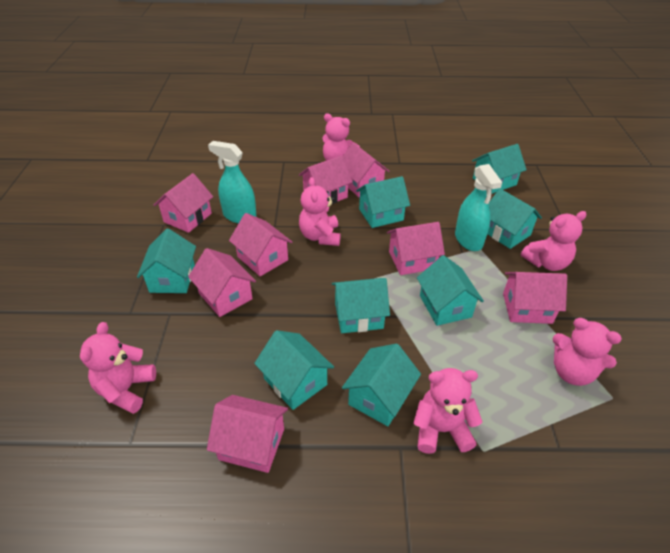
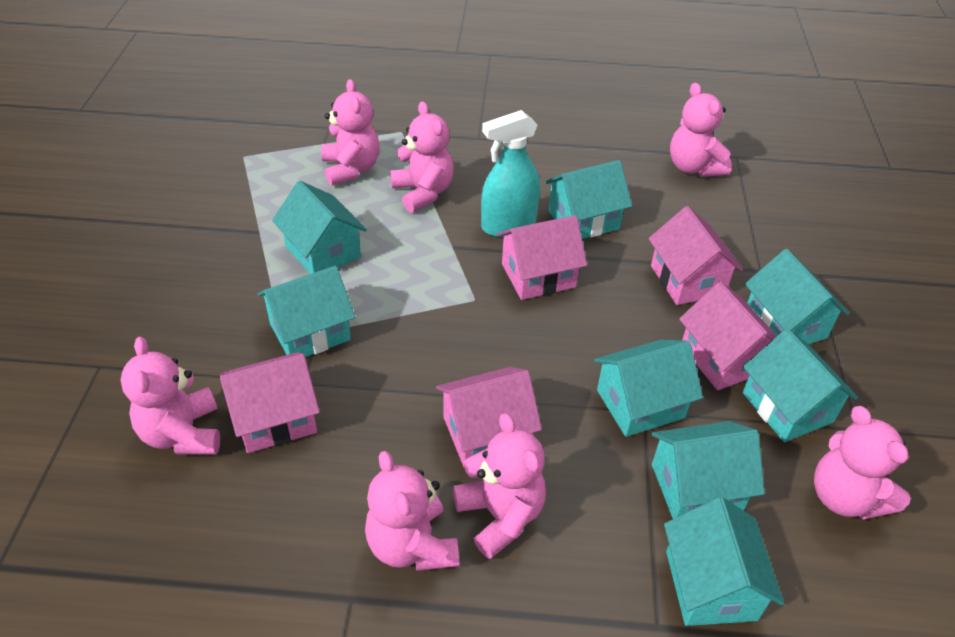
pink house: 8 -> 5
pink teddy bear: 6 -> 7
turquoise spray bottle: 2 -> 1

